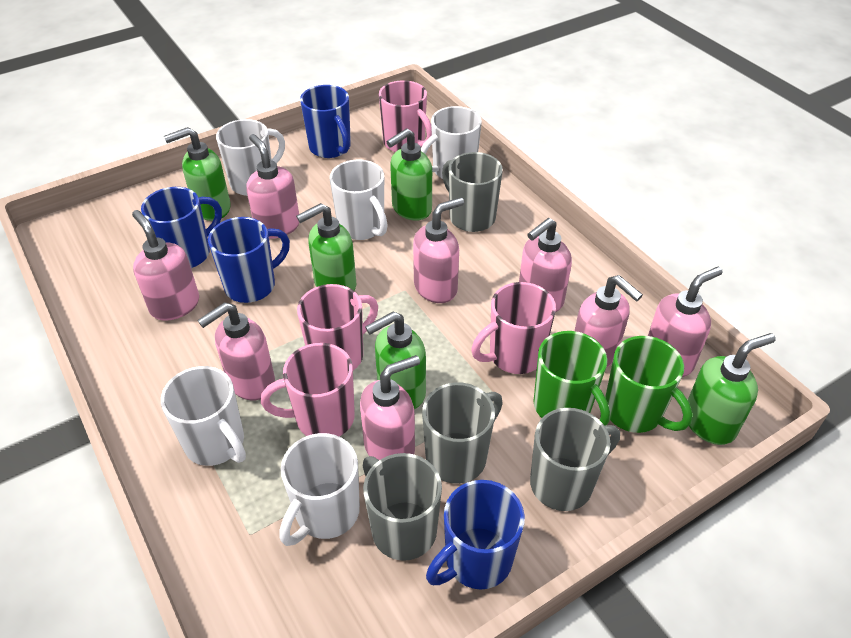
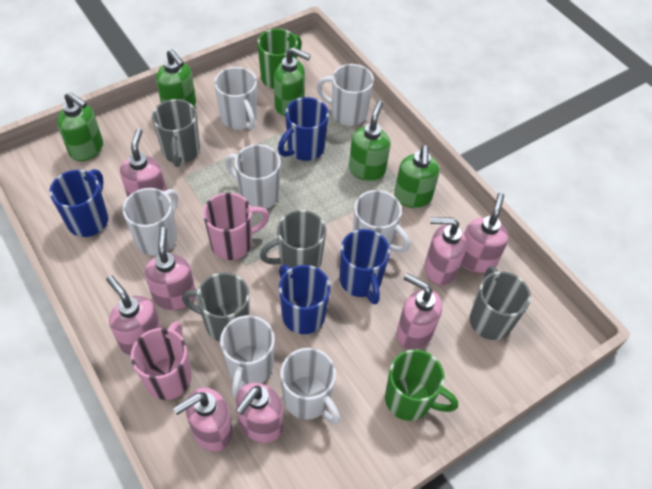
pink mug: 4 -> 2
white mug: 5 -> 7

